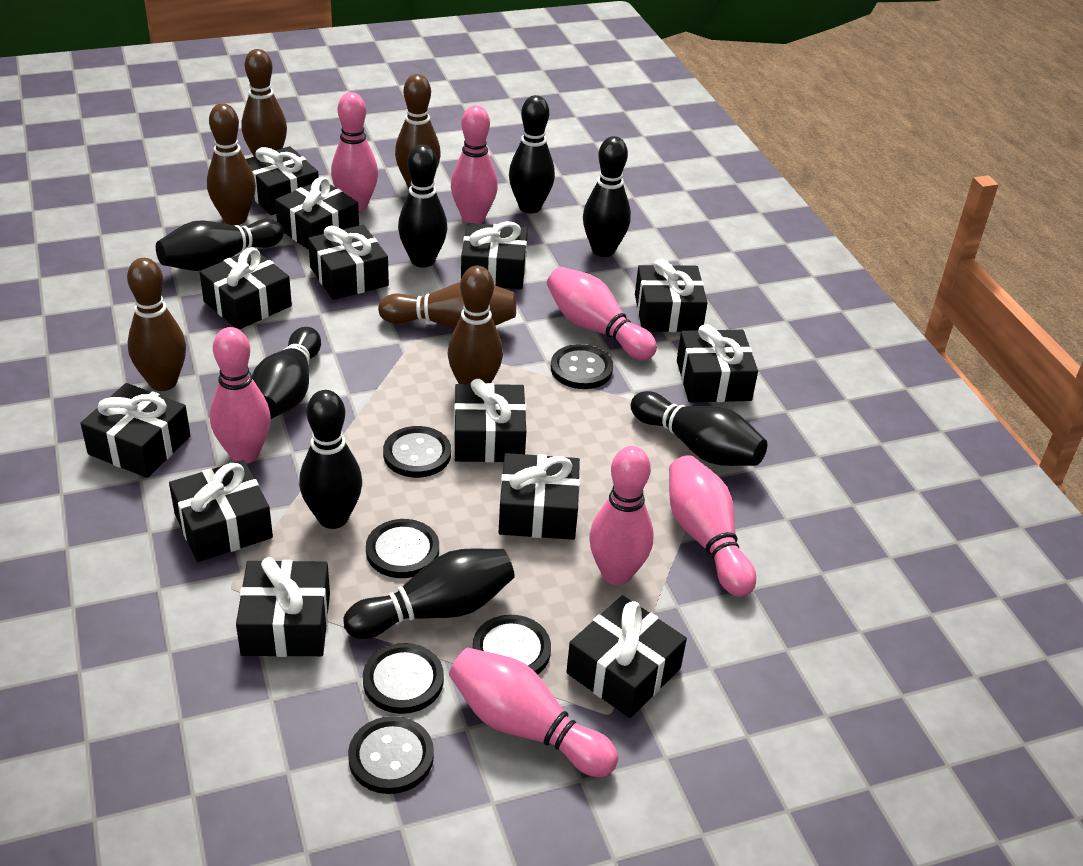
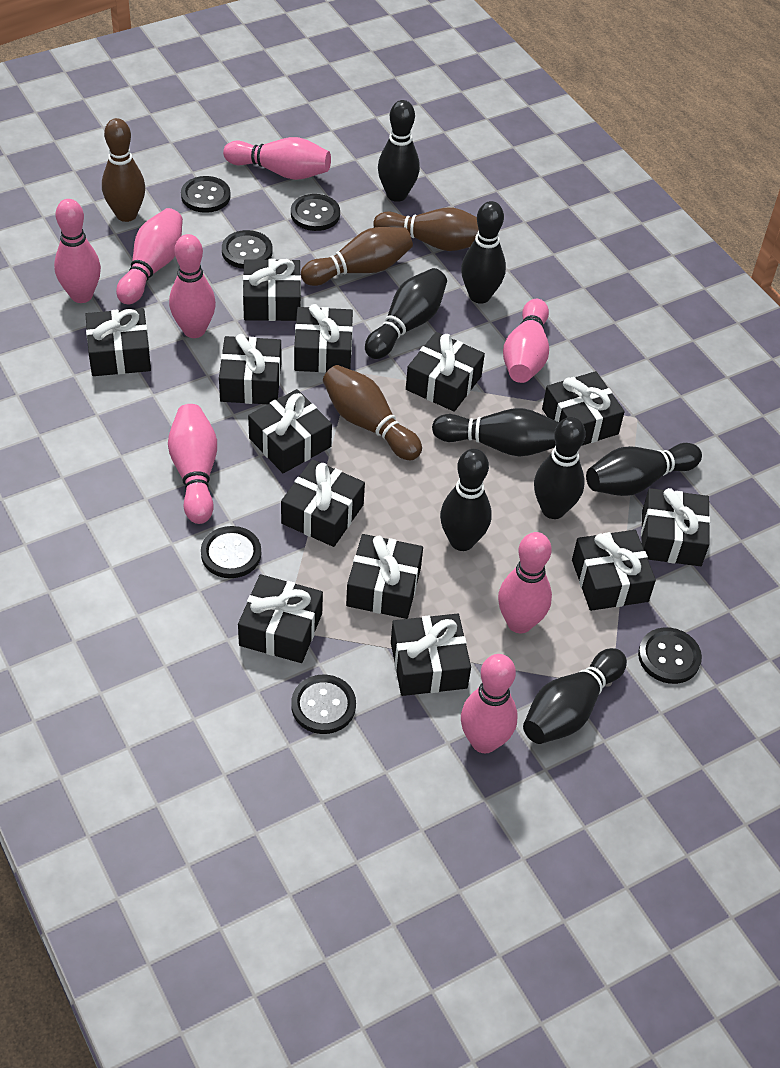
brown bowling pin: 6 -> 4
pink bowling pin: 7 -> 8

